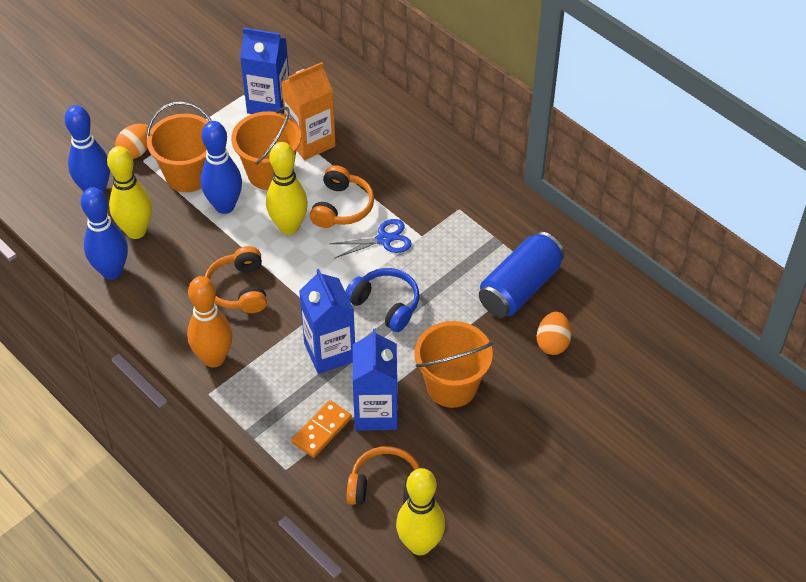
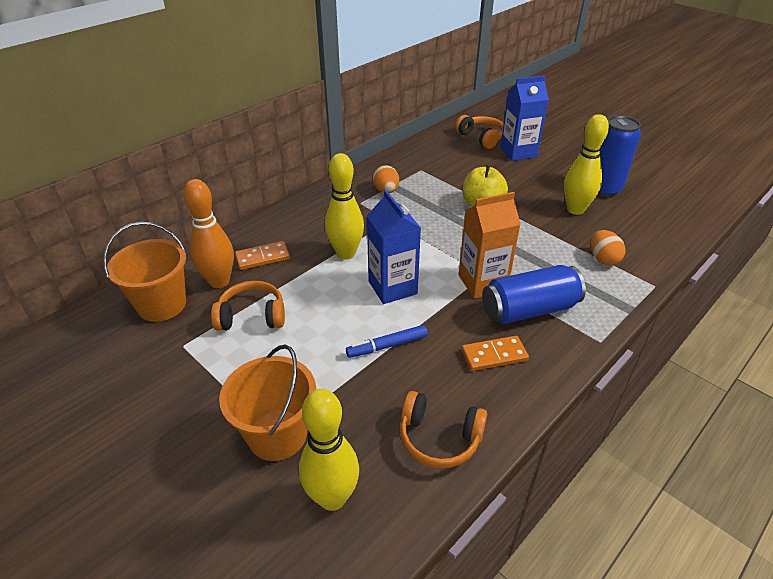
blue bowling pin: 3 -> 0
blue can: 1 -> 2
blue carton: 3 -> 2
blue headphones: 1 -> 0
blue marker: 0 -> 1
blue scissors: 1 -> 0
orange bucket: 3 -> 2
orange domino: 1 -> 2
yellow apple: 0 -> 1

